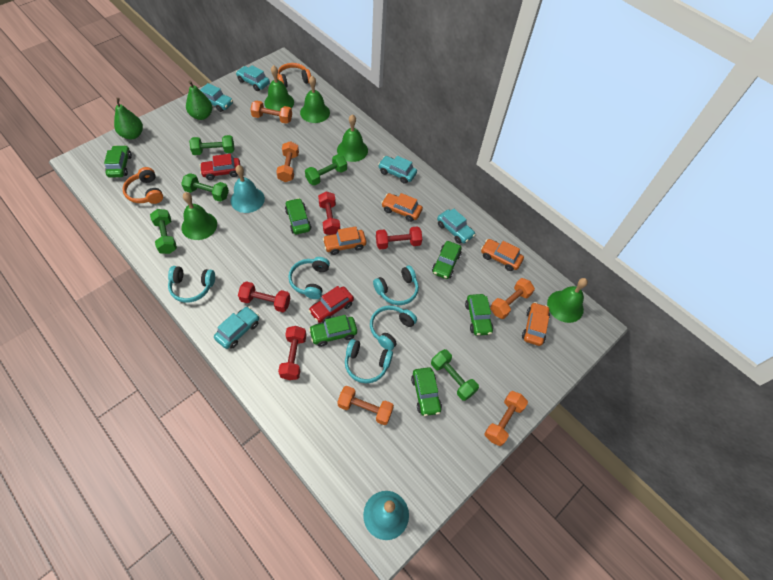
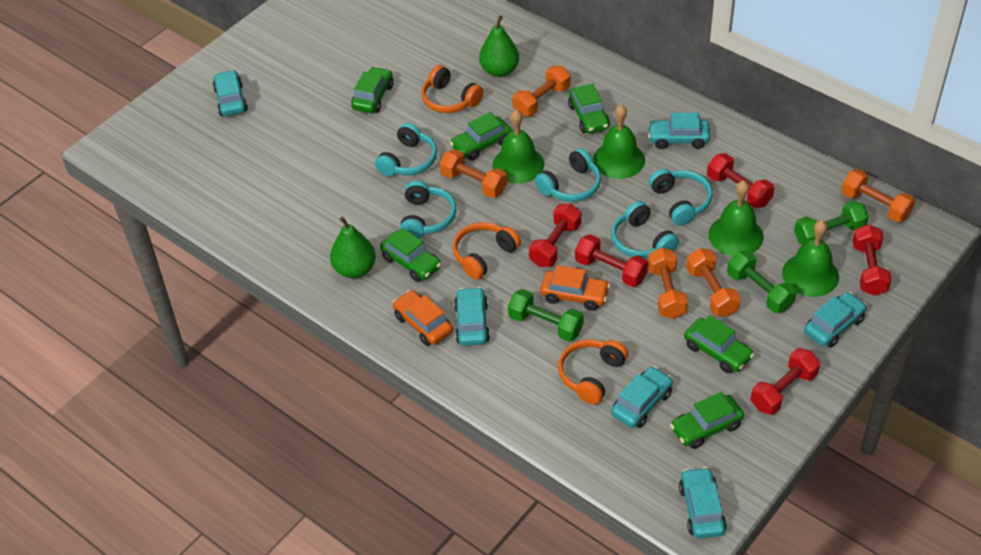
green bell: 5 -> 4
green dumbbell: 5 -> 3
orange car: 4 -> 2
orange headphones: 2 -> 3
red car: 2 -> 0
red dumbbell: 4 -> 5
turquoise bell: 2 -> 0
turquoise car: 5 -> 6

